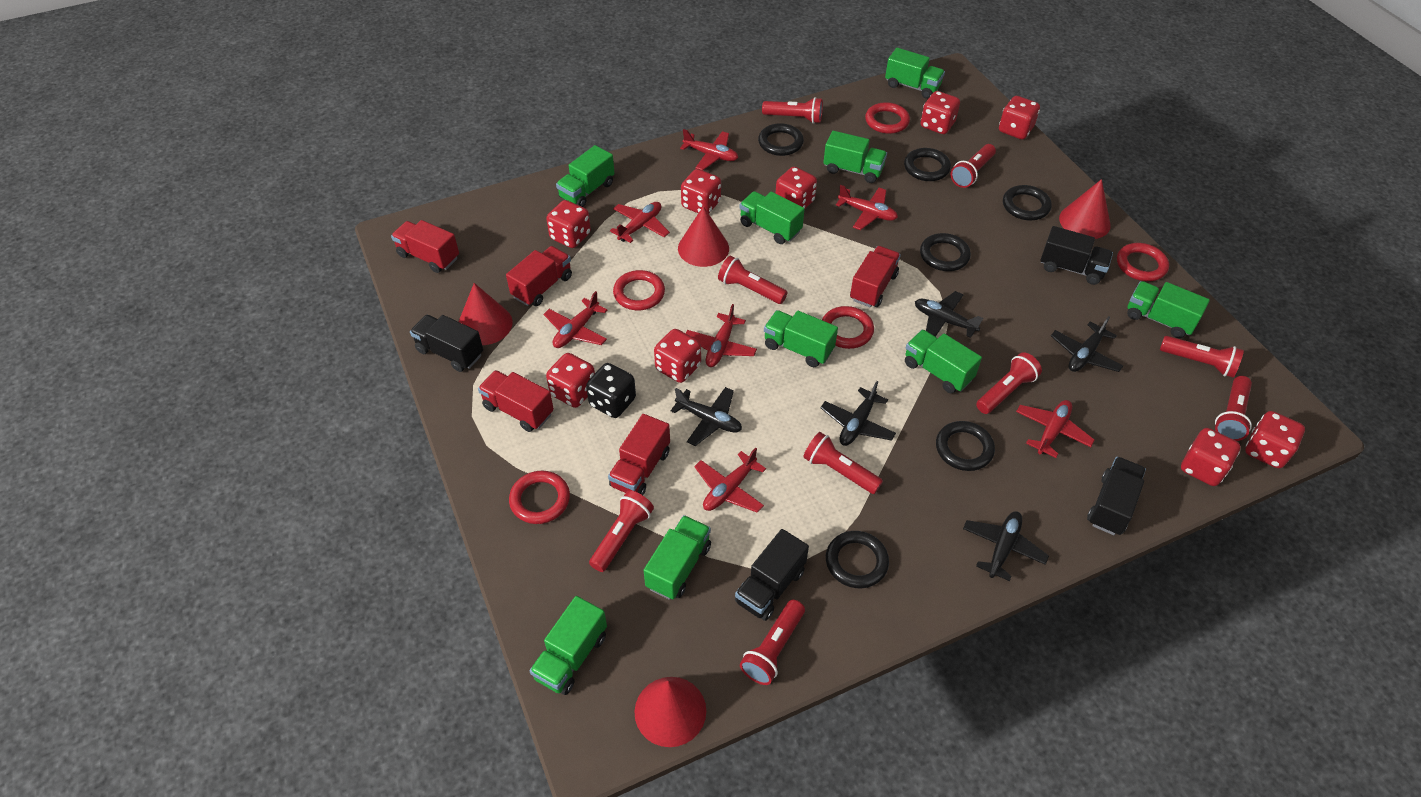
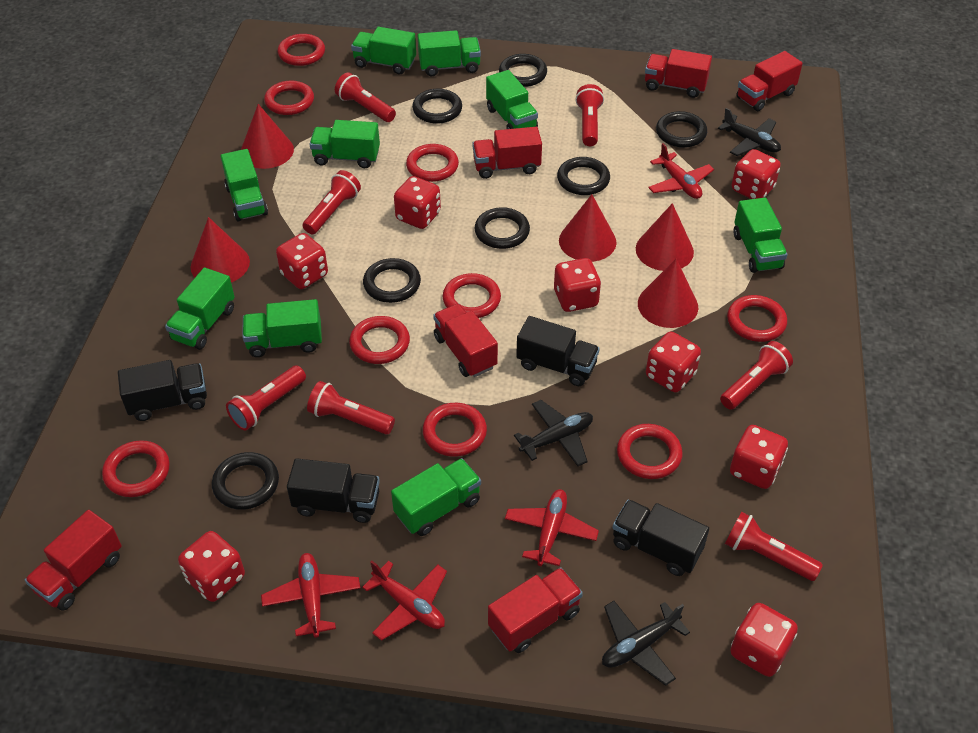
black dice: 1 -> 0
black plane: 5 -> 3
black ring: 6 -> 7
red cone: 4 -> 5
red dice: 9 -> 8
red flashlight: 9 -> 7
red plane: 7 -> 4
red ring: 5 -> 9
red truck: 5 -> 6

